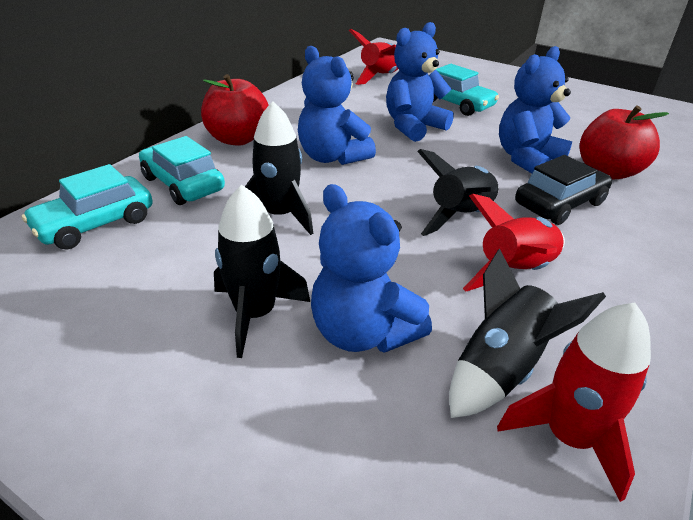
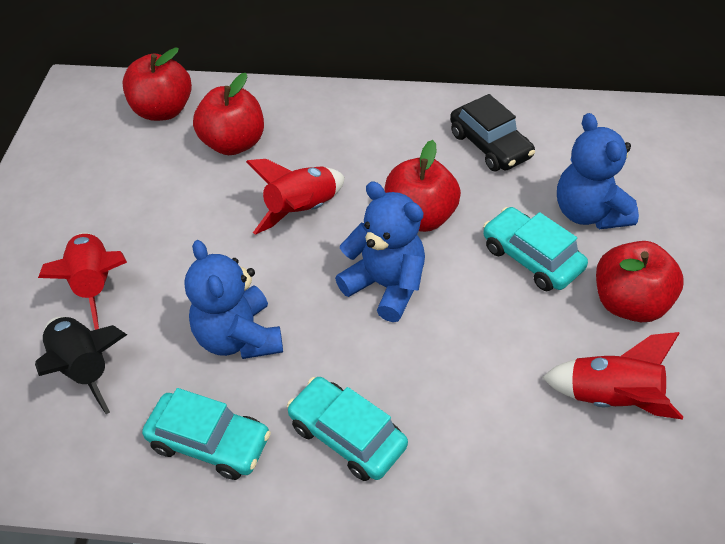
black rocket: 4 -> 1
blue teddy bear: 4 -> 3
red apple: 2 -> 4

